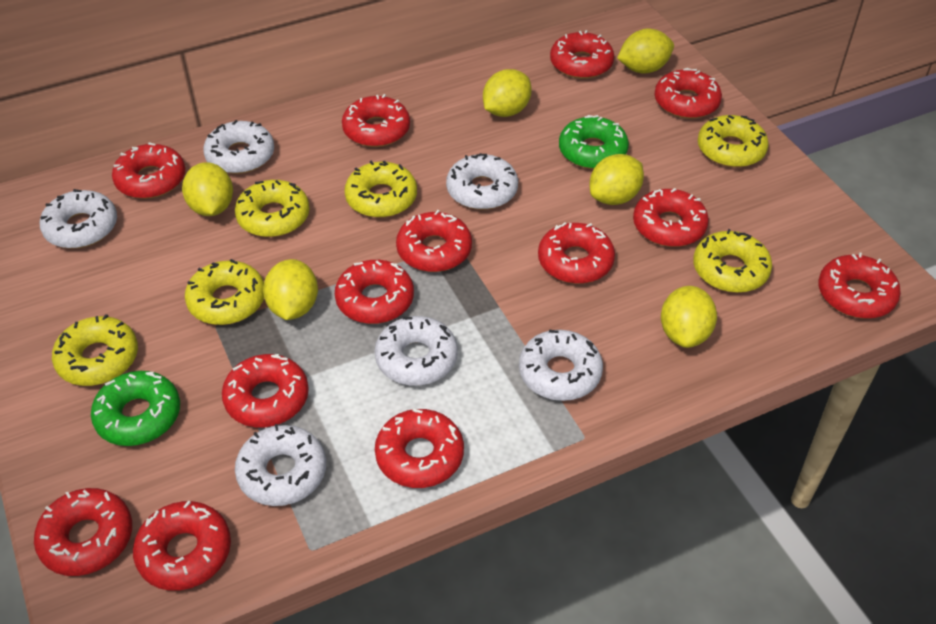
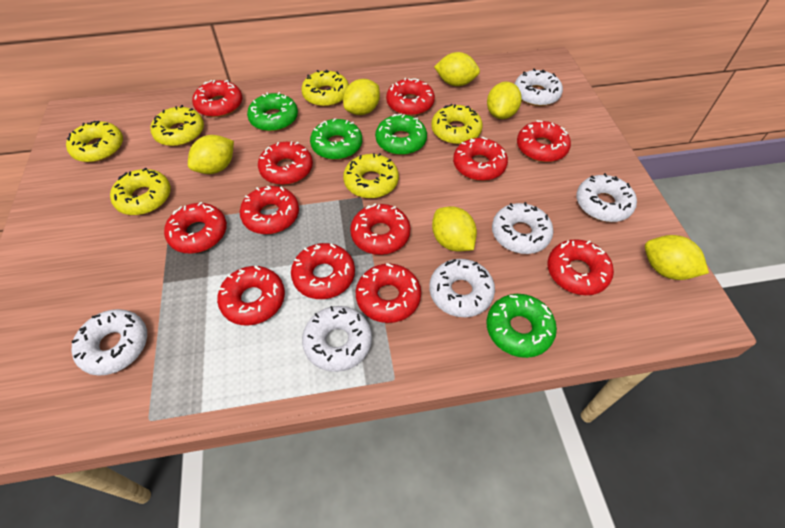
green donut: 2 -> 4
red donut: 13 -> 12

